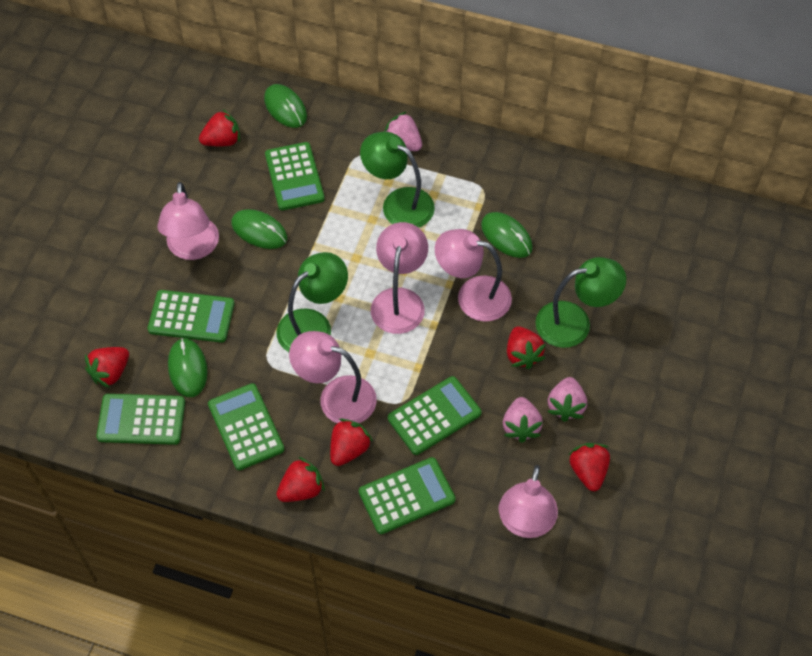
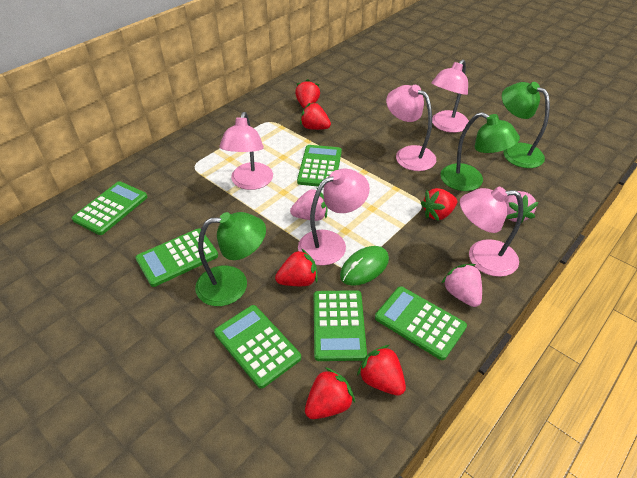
green mouse: 4 -> 1

